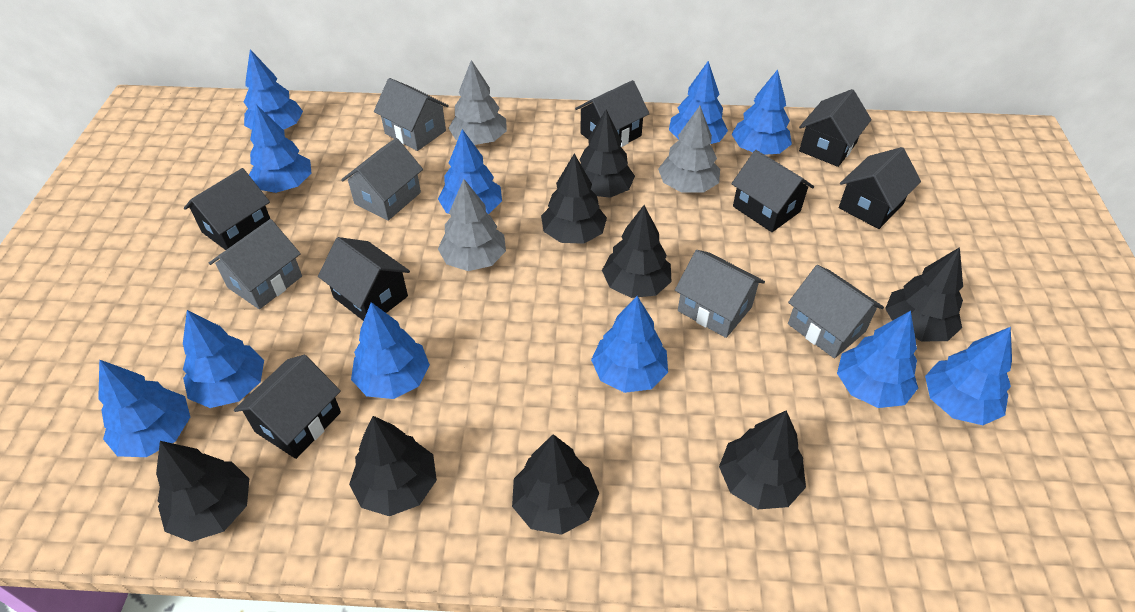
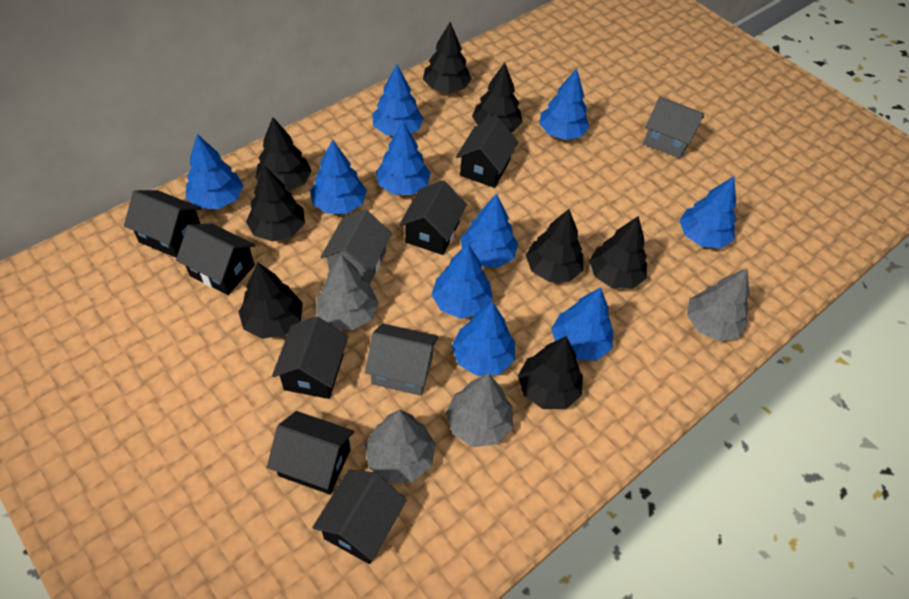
blue tree: 11 -> 10
grey house: 5 -> 3
grey tree: 3 -> 4

